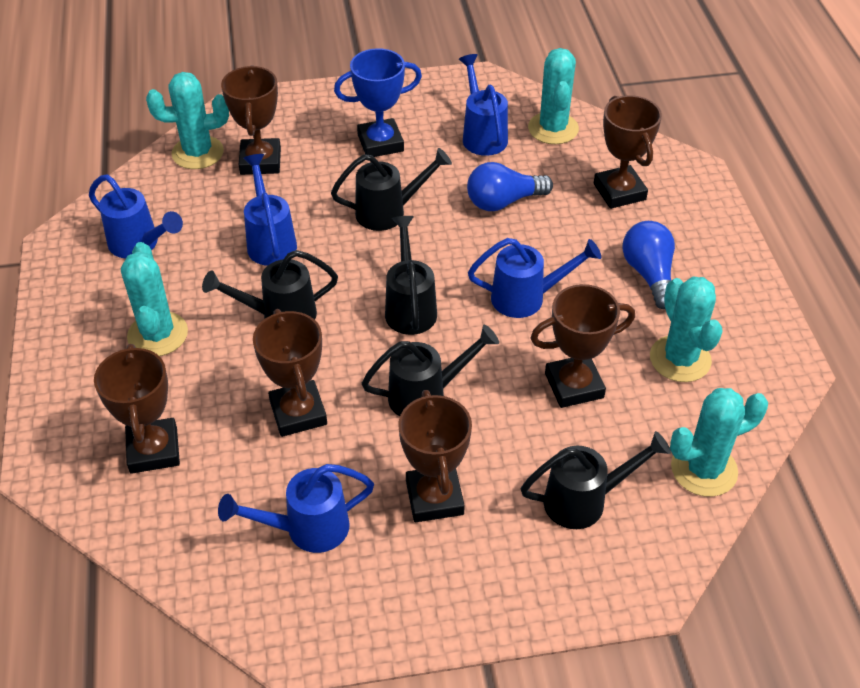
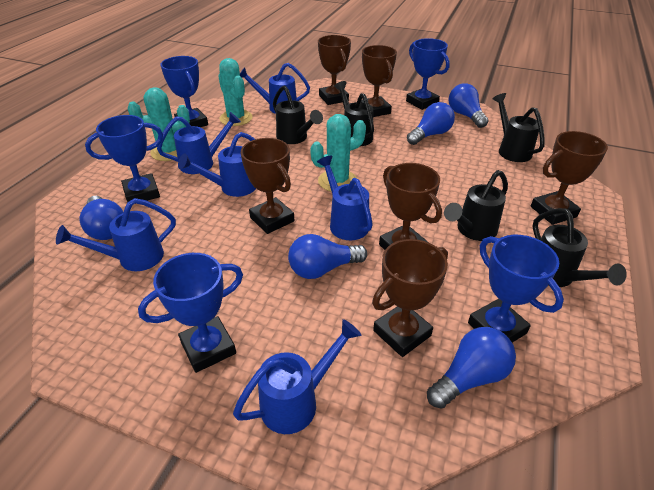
blue light bulb: 2 -> 5
blue trophy: 1 -> 5
blue watering can: 5 -> 6
turquoise cactus: 5 -> 3

